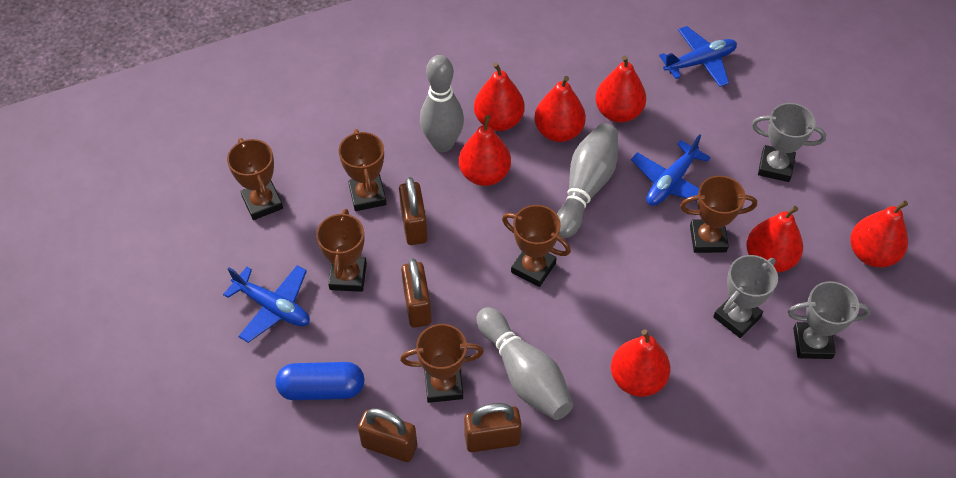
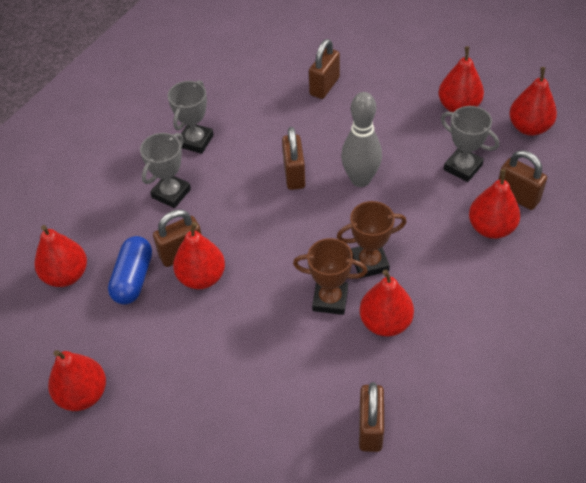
blue plane: 3 -> 0
brown padlock: 4 -> 5
brown trophy: 6 -> 2
grey bowling pin: 3 -> 1

